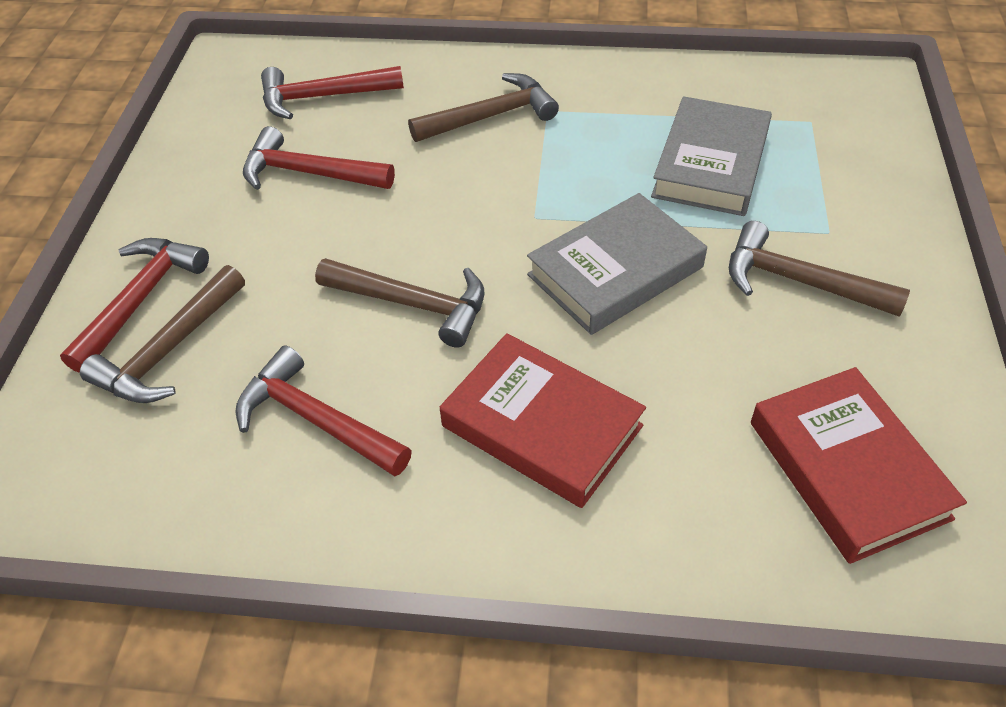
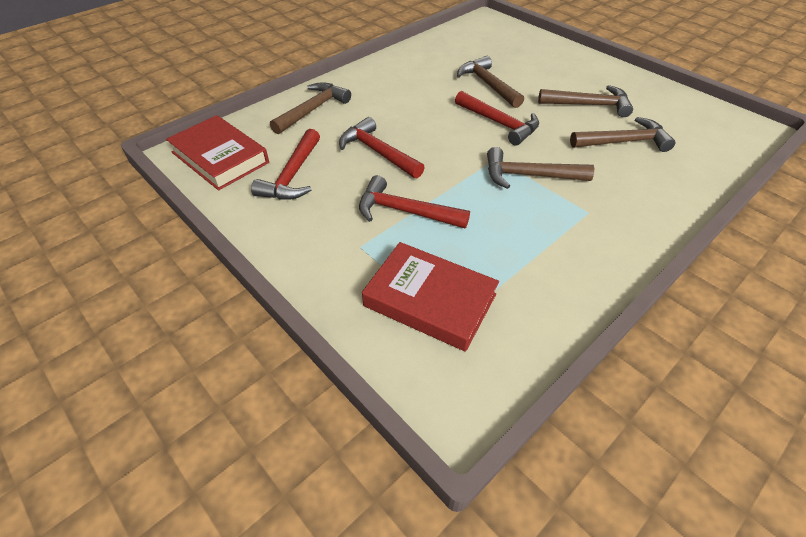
brown hammer: 4 -> 5
grey book: 2 -> 0

